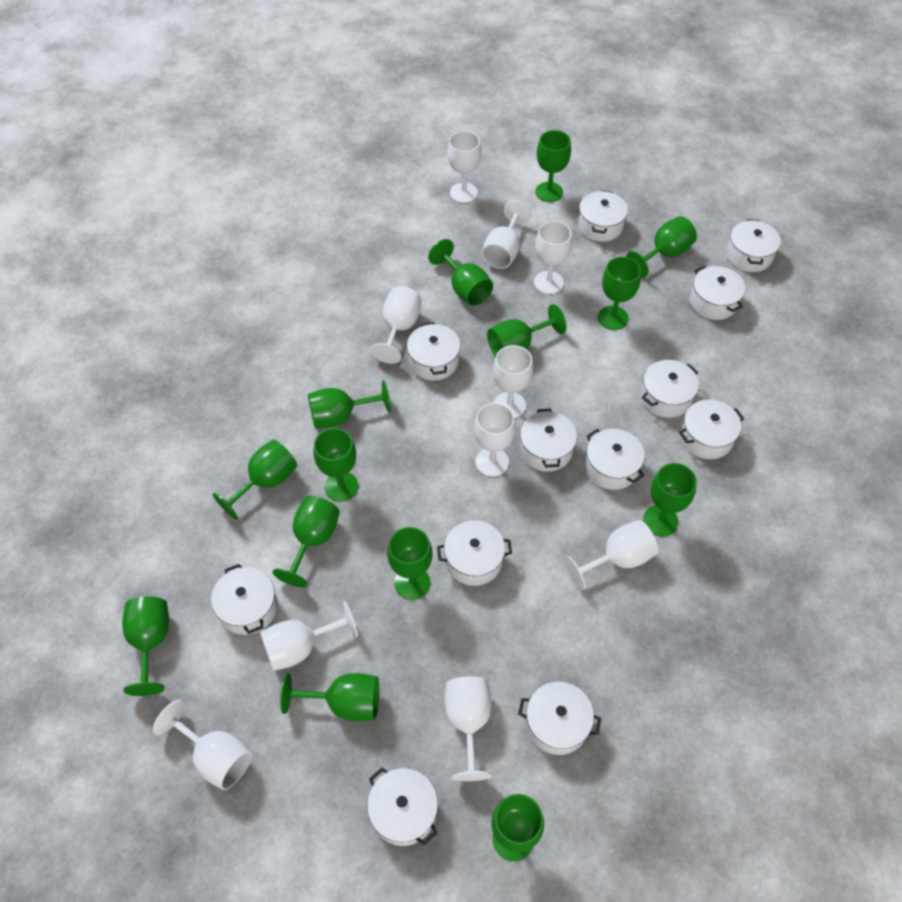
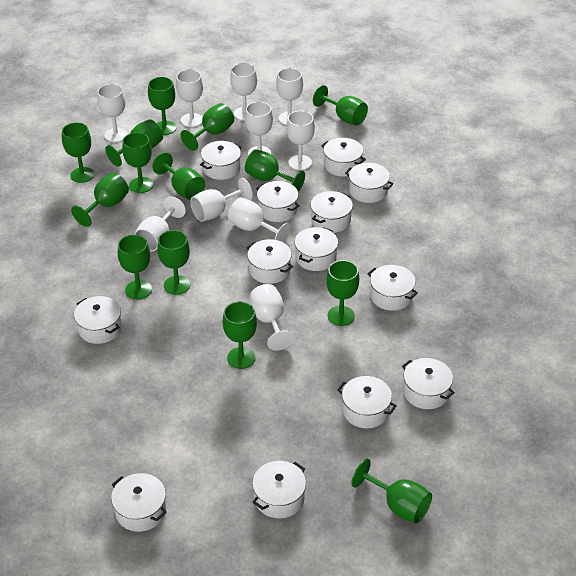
white pot: 12 -> 13

